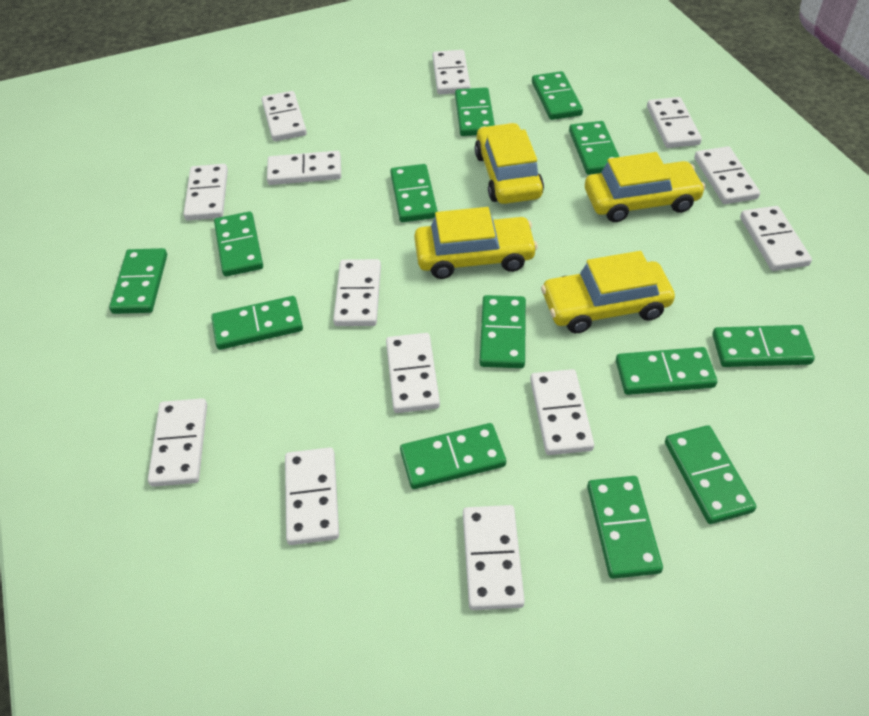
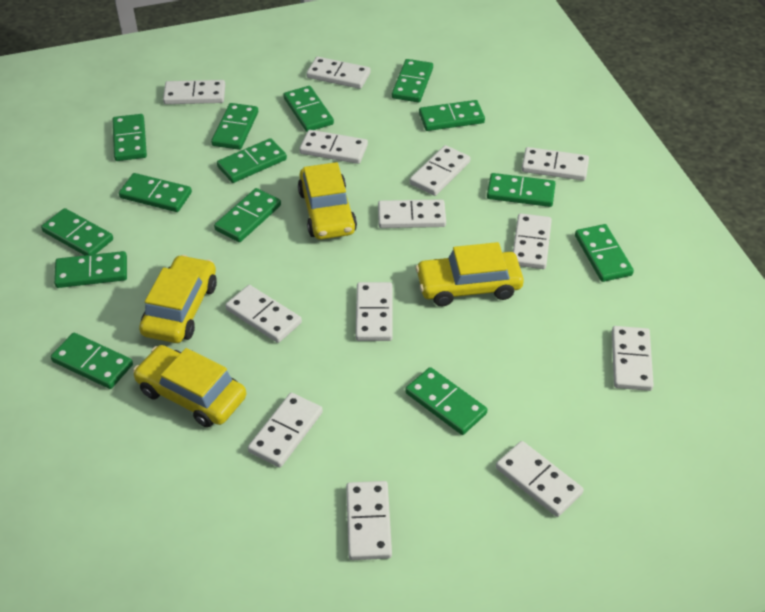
green domino: 13 -> 14

